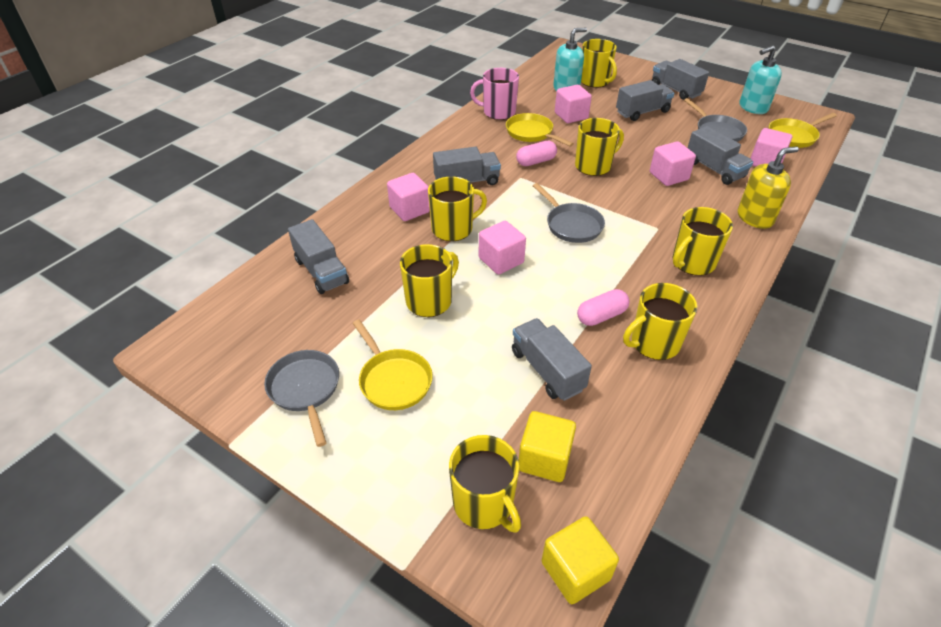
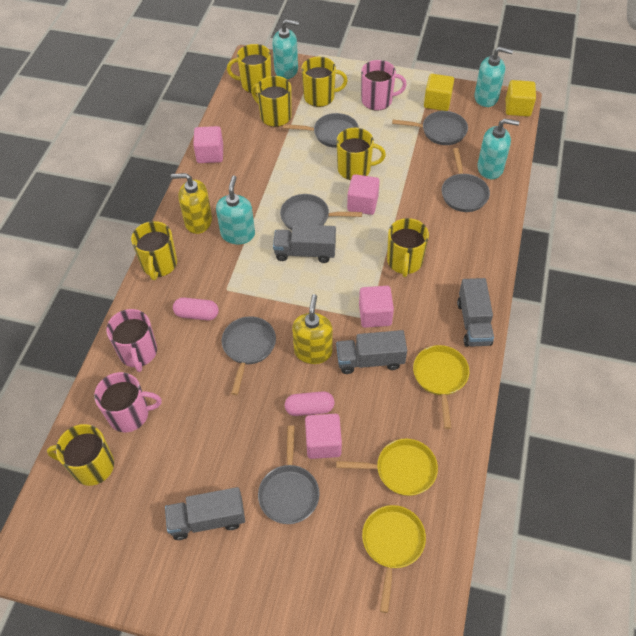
grey pan: 3 -> 6
grey truck: 6 -> 4
pink cube: 5 -> 4
pink mug: 1 -> 3
turquoise soap dispenser: 2 -> 4
yellow soap dispenser: 1 -> 2

